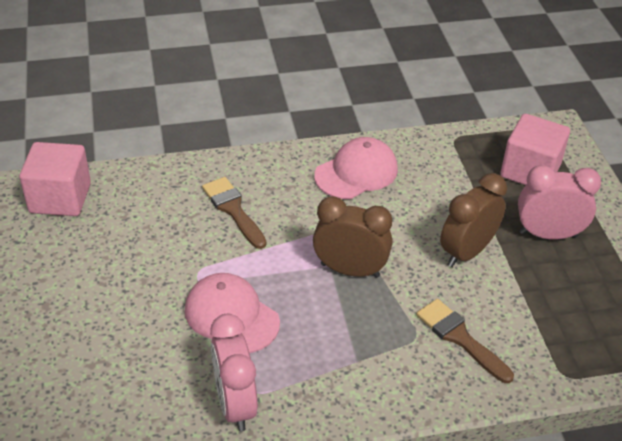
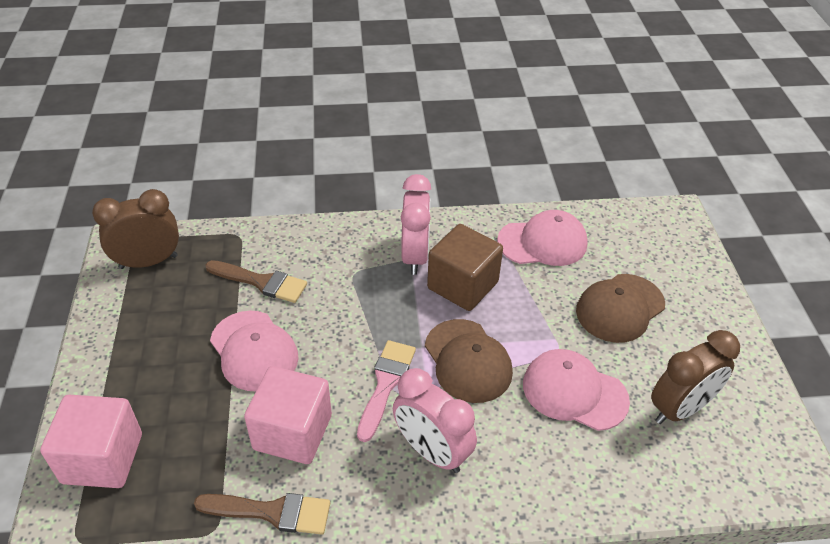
brown cap: 0 -> 2
brown cube: 0 -> 1
pink brush: 0 -> 1
pink cap: 2 -> 3

